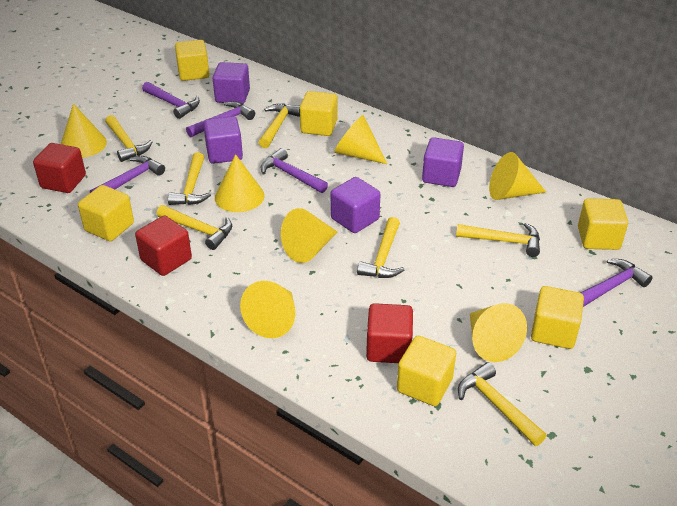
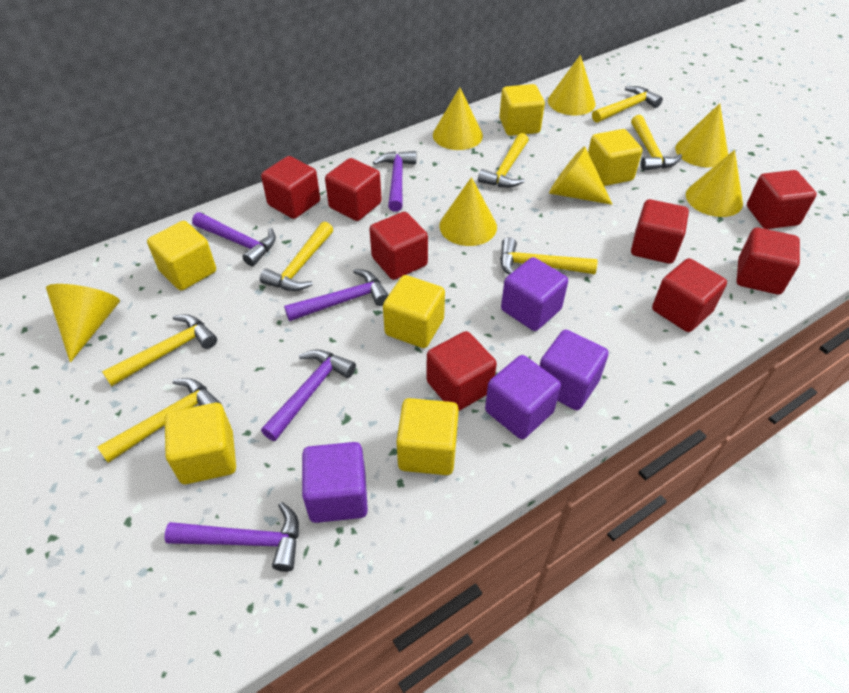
red cube: 3 -> 8

